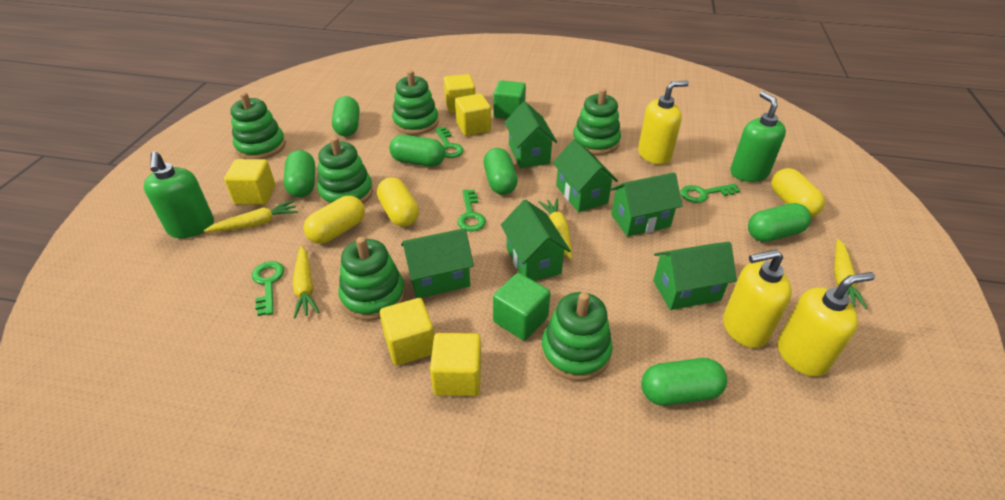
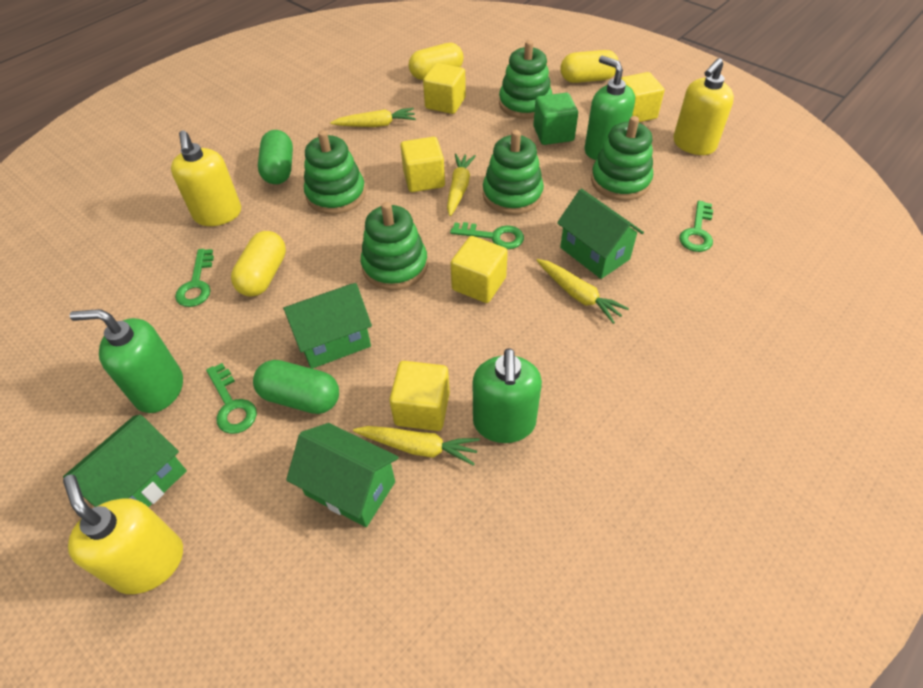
green capsule: 6 -> 2
green cube: 2 -> 1
green house: 6 -> 4
green soap dispenser: 2 -> 3
green stacking toy: 6 -> 5

